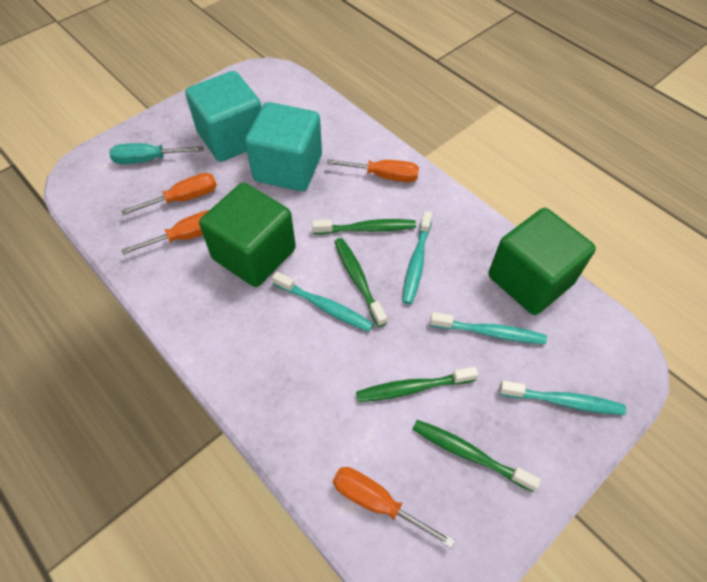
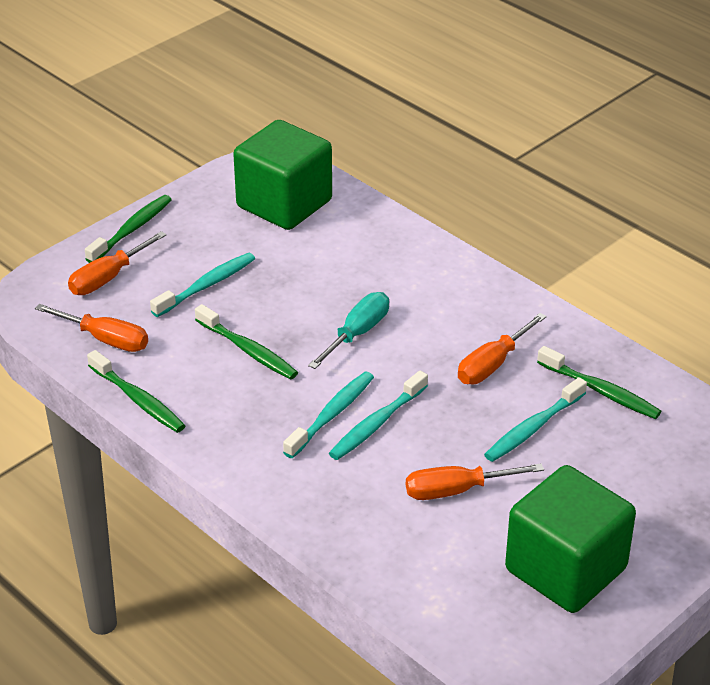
turquoise cube: 2 -> 0

